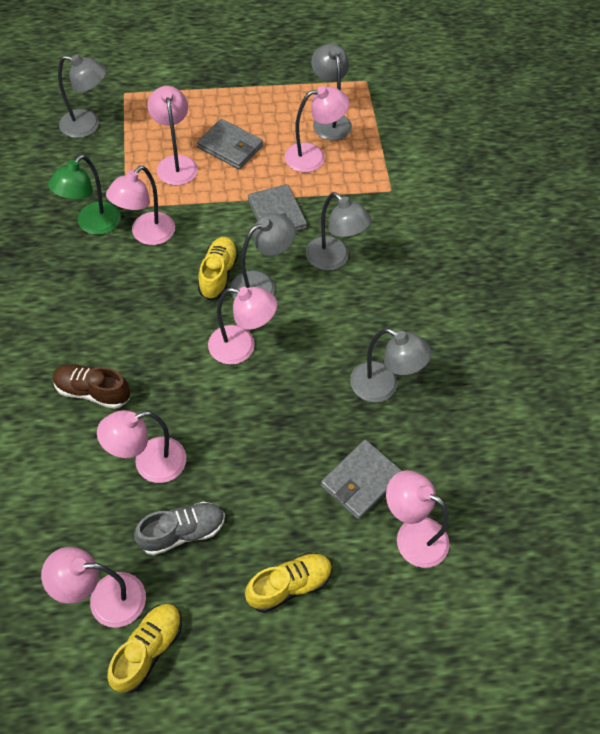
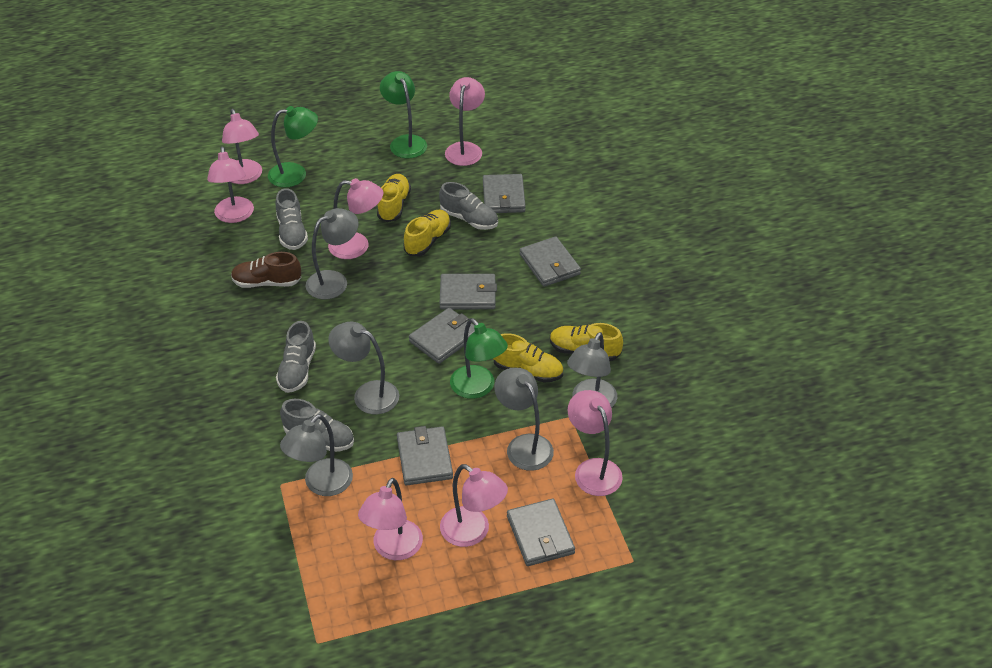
green lamp: 1 -> 3
grey shoe: 1 -> 4
grey wallet: 3 -> 6
yellow shoe: 3 -> 4

